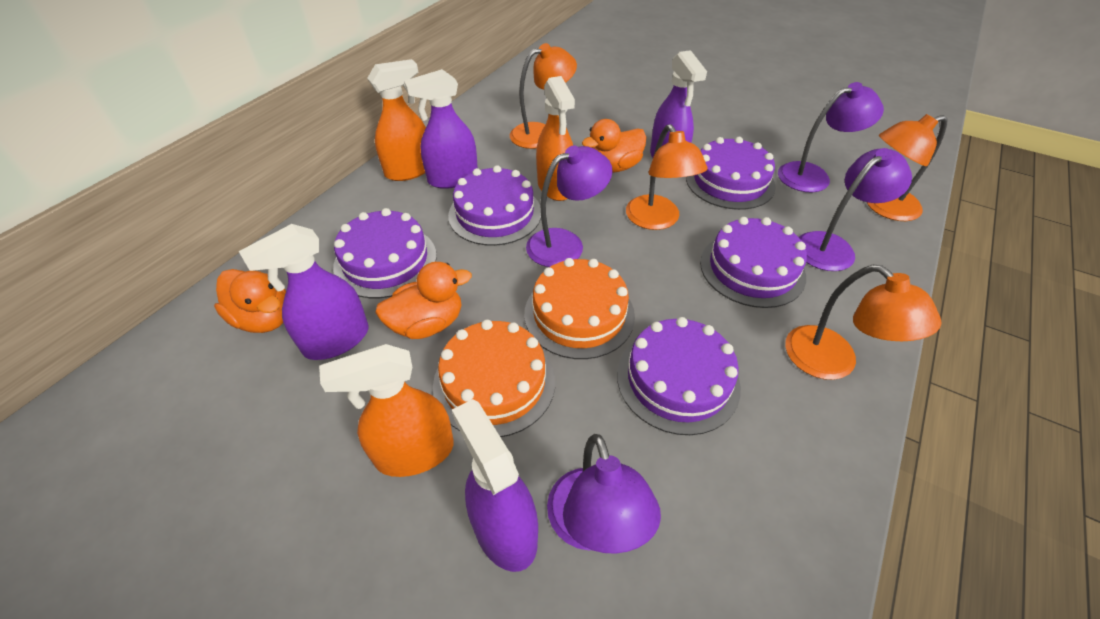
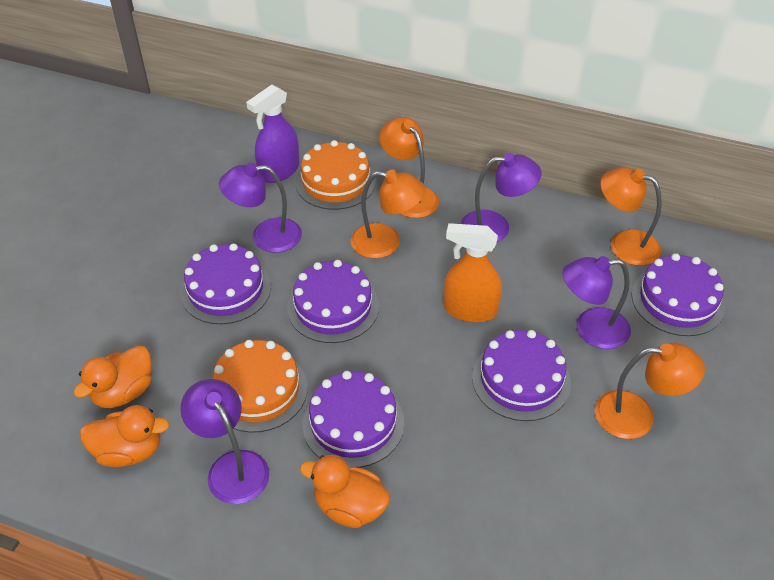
orange spray bottle: 3 -> 1
purple spray bottle: 4 -> 1

